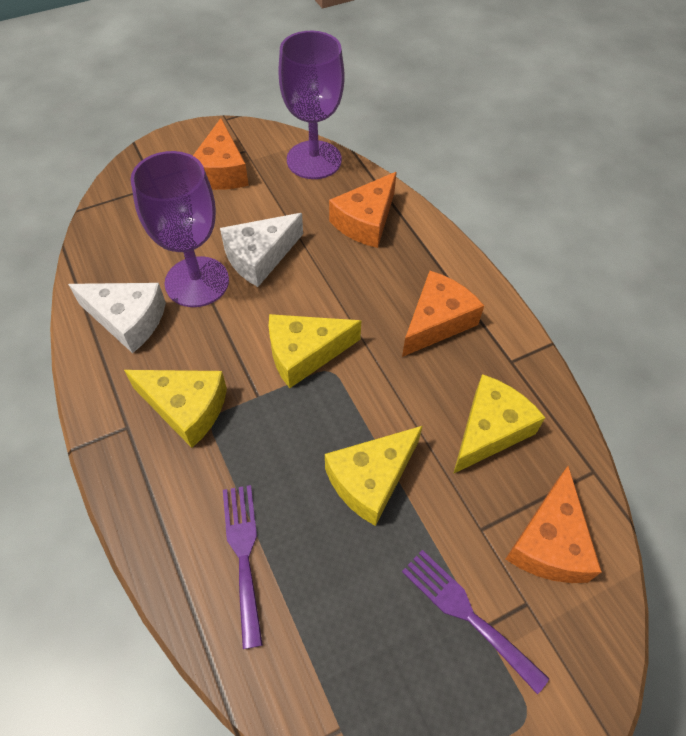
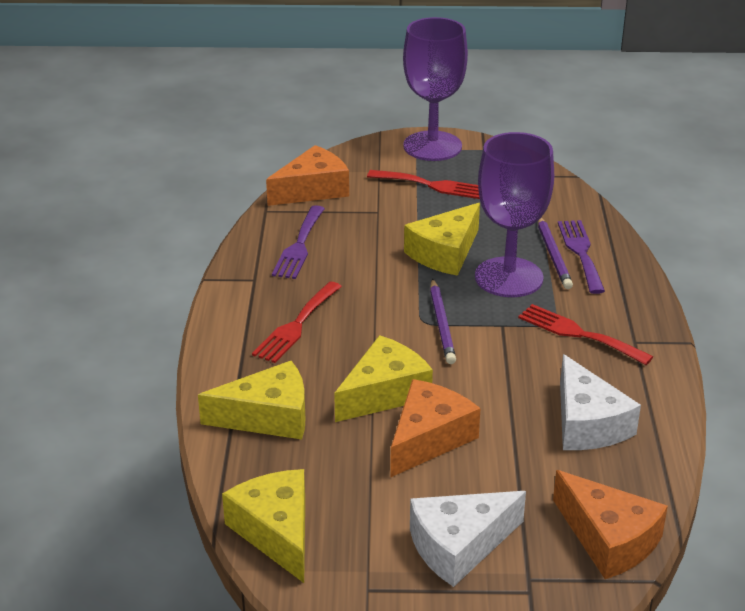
orange cheese: 4 -> 3
purple pencil: 0 -> 2
red fork: 0 -> 3

